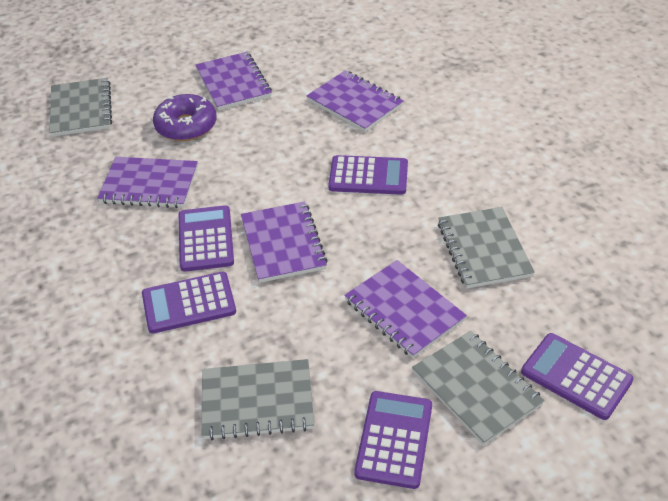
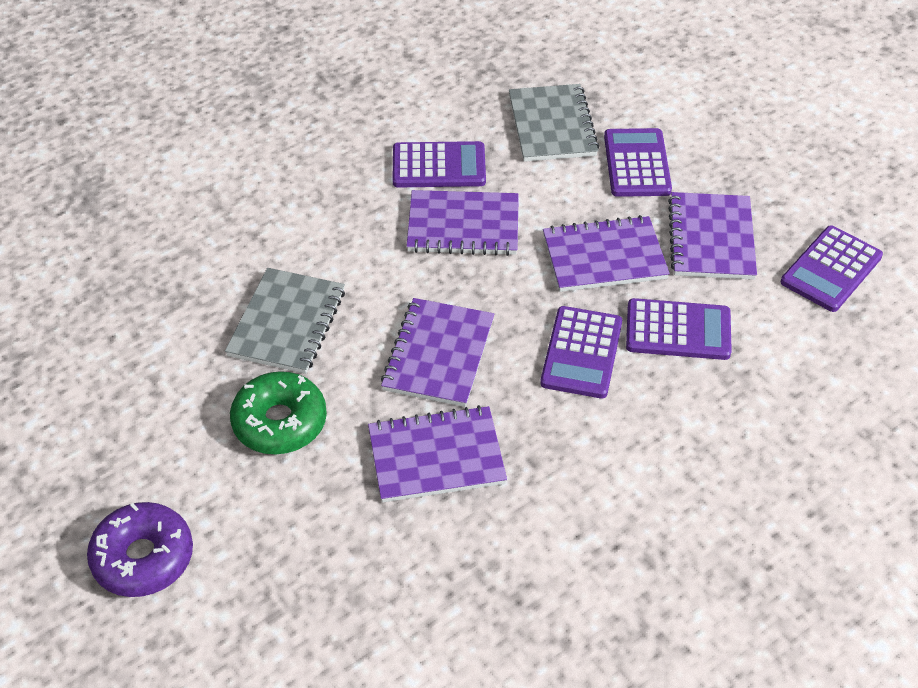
green donut: 0 -> 1
grey notebook: 4 -> 2

